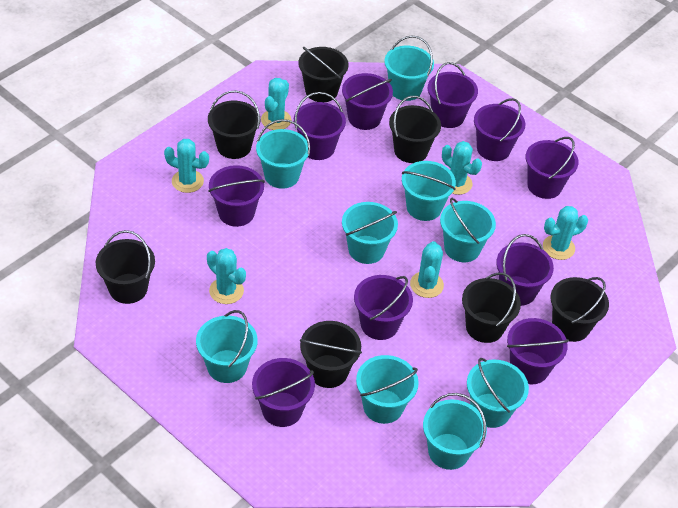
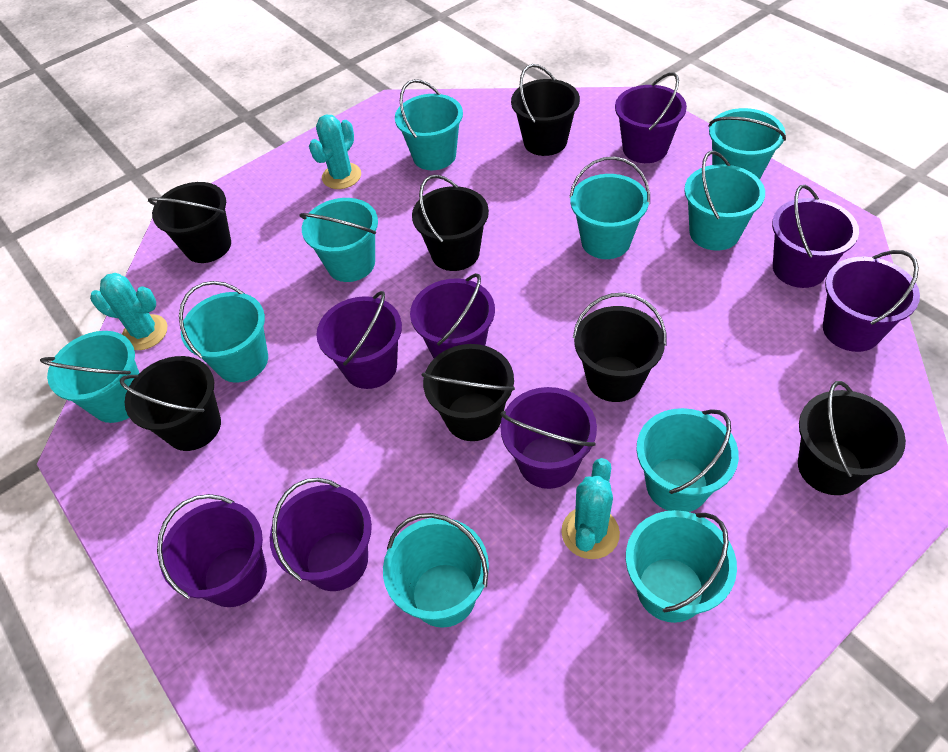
purple bucket: 10 -> 8
turquoise bucket: 9 -> 10
turquoise cactus: 6 -> 3

